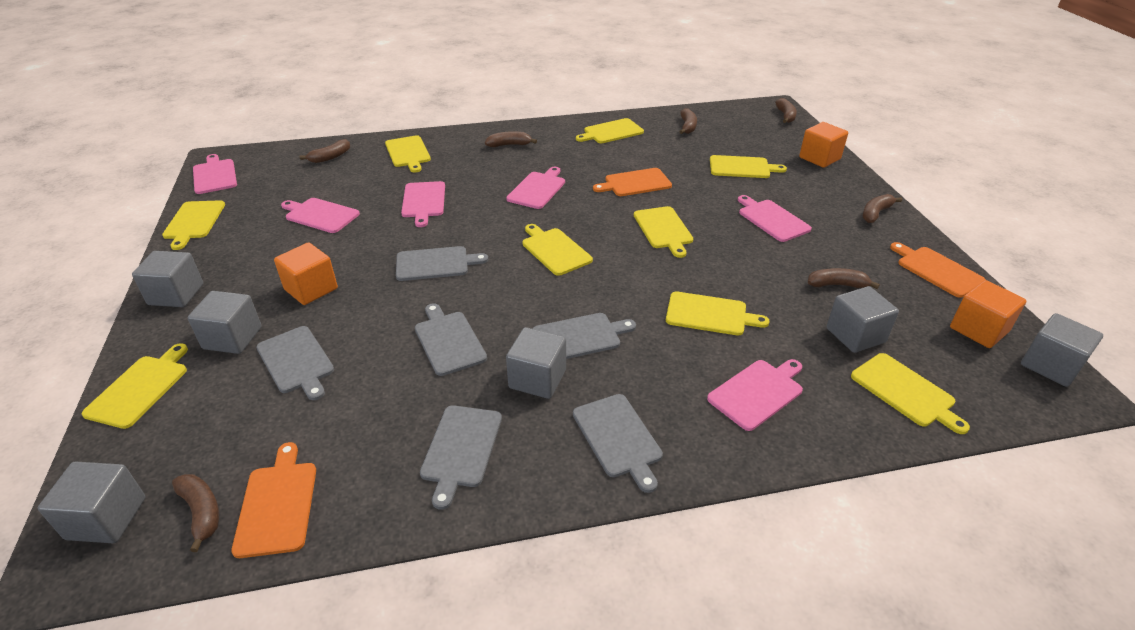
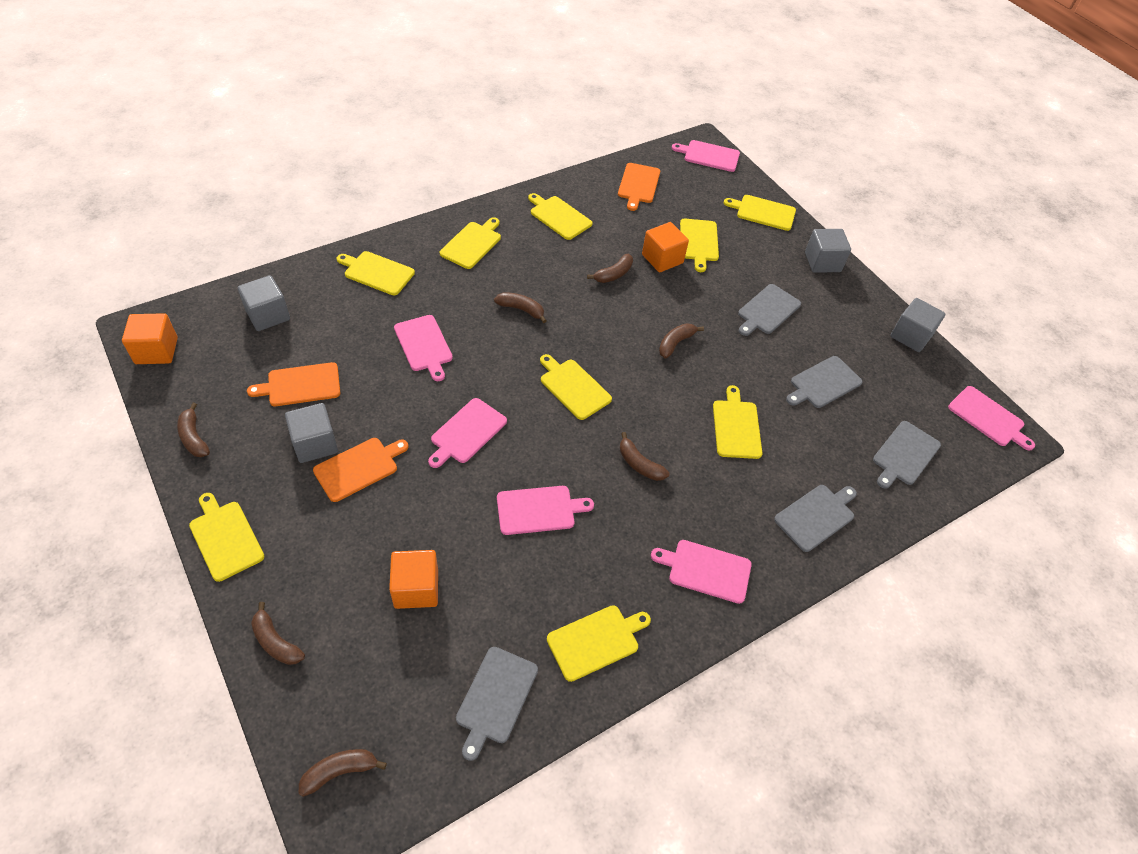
grey cube: 6 -> 4
grey cutting board: 6 -> 5

